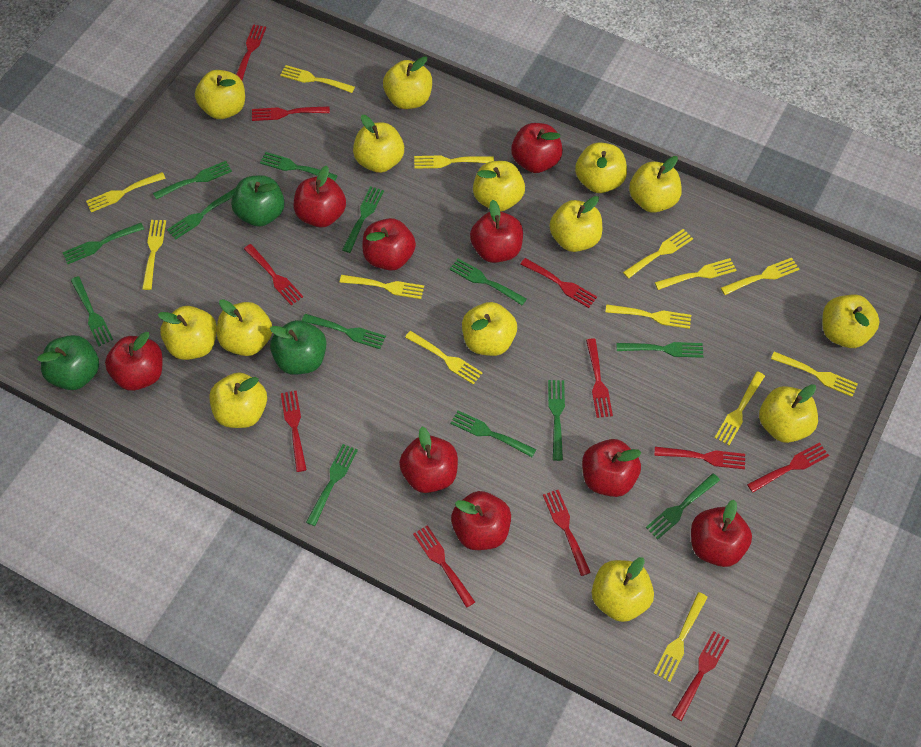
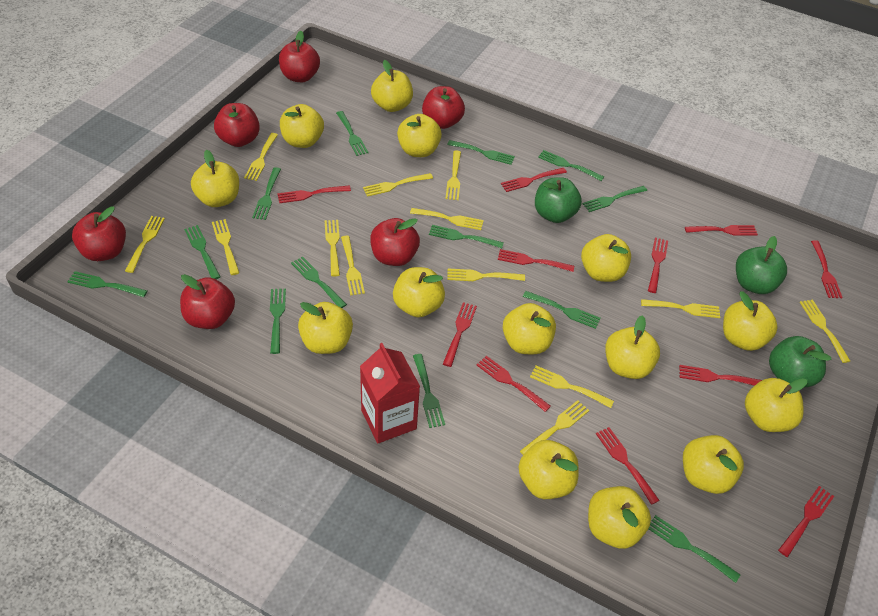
red apple: 9 -> 6
red carton: 0 -> 1

